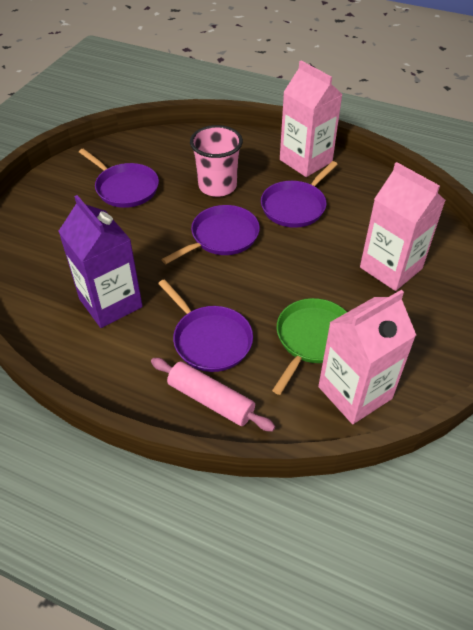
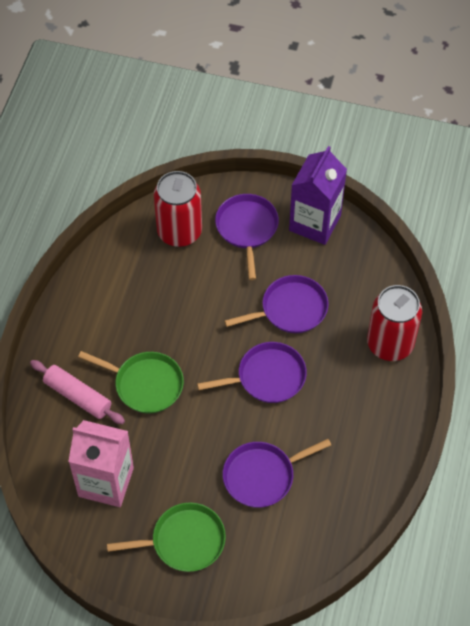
green pan: 1 -> 2
pink carton: 3 -> 1
pink cup: 1 -> 0
red can: 0 -> 2

